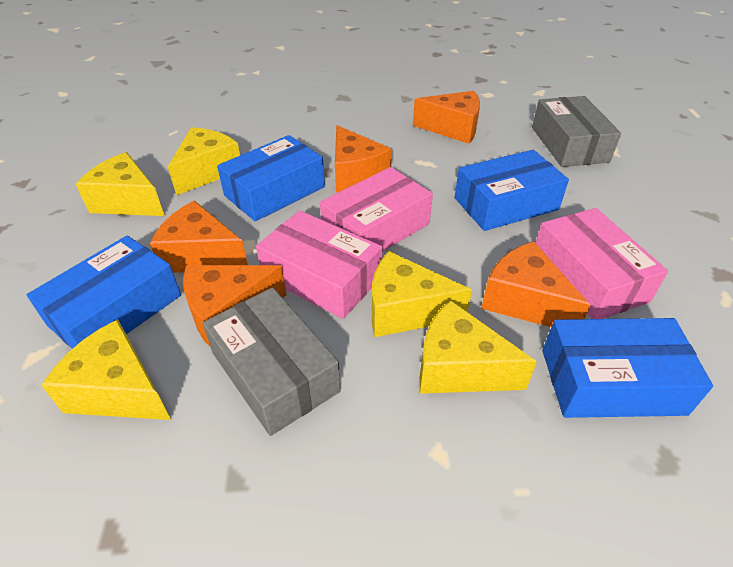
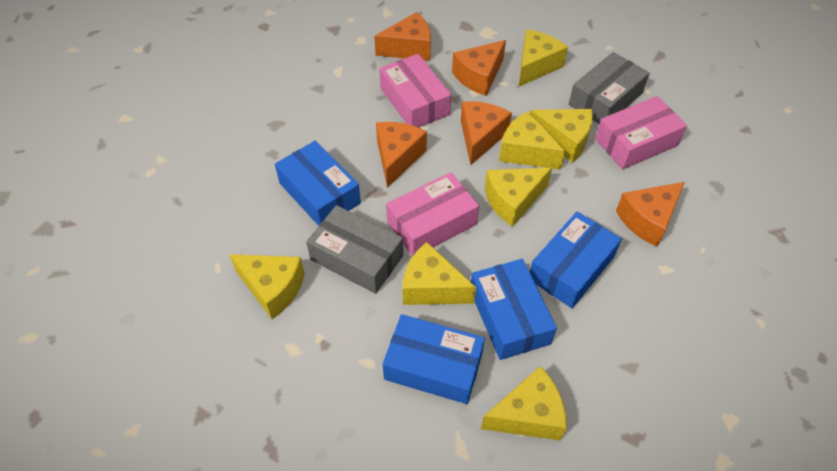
yellow cheese: 5 -> 7

